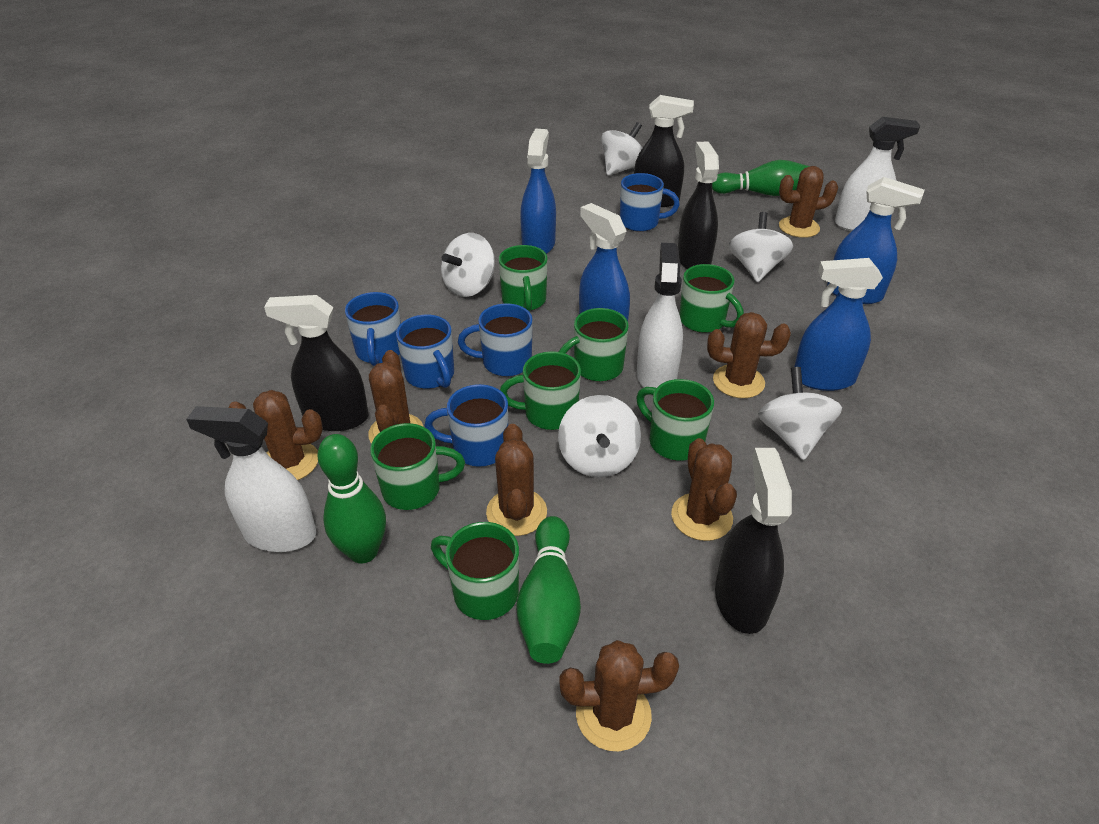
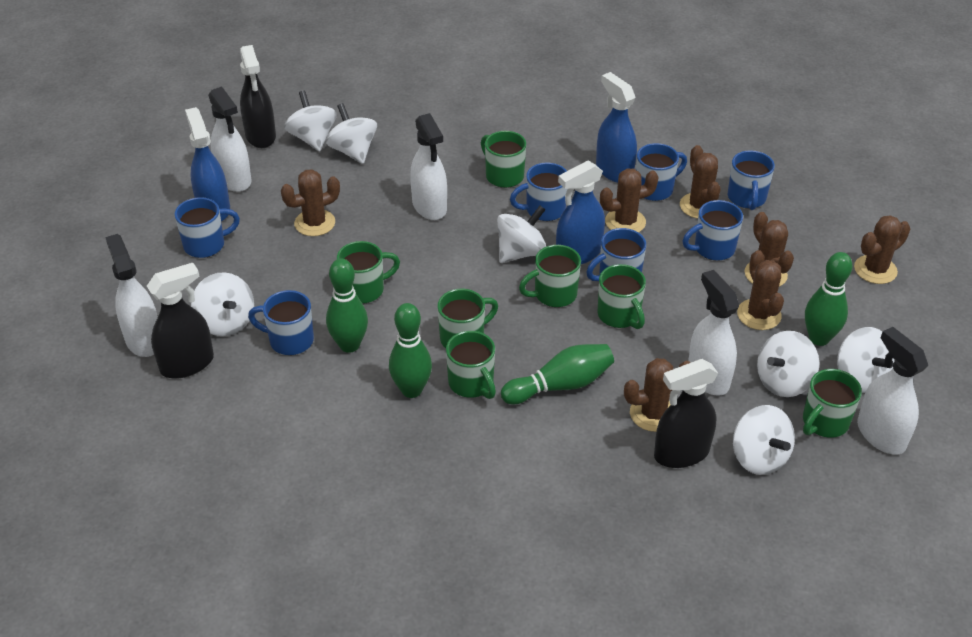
black spray bottle: 4 -> 3
blue mug: 5 -> 7
blue spray bottle: 4 -> 3
green bowling pin: 3 -> 4
white spinning top: 5 -> 7
white spray bottle: 3 -> 5

